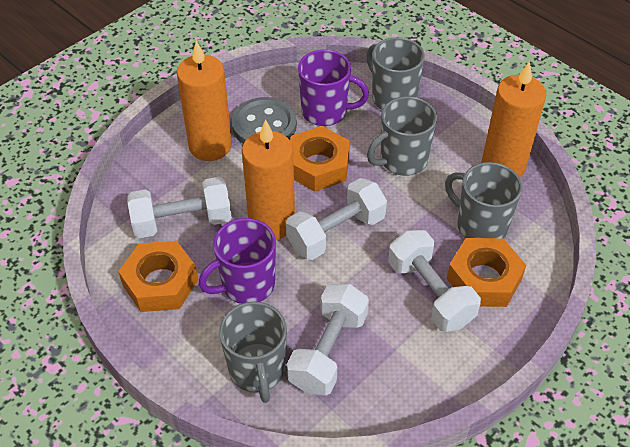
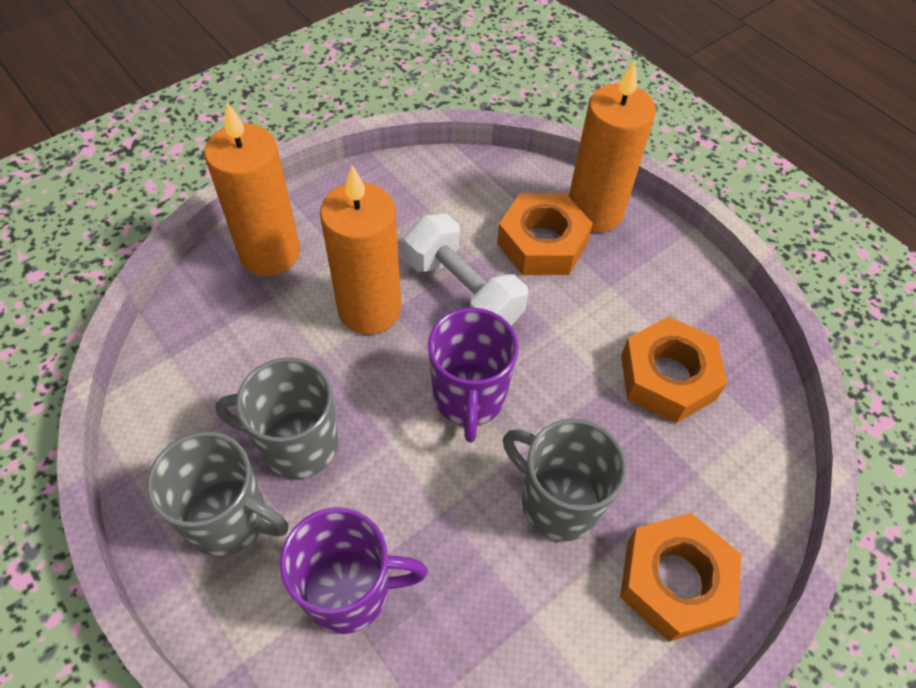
grey button: 1 -> 0
grey mug: 4 -> 3
white dumbbell: 4 -> 1

